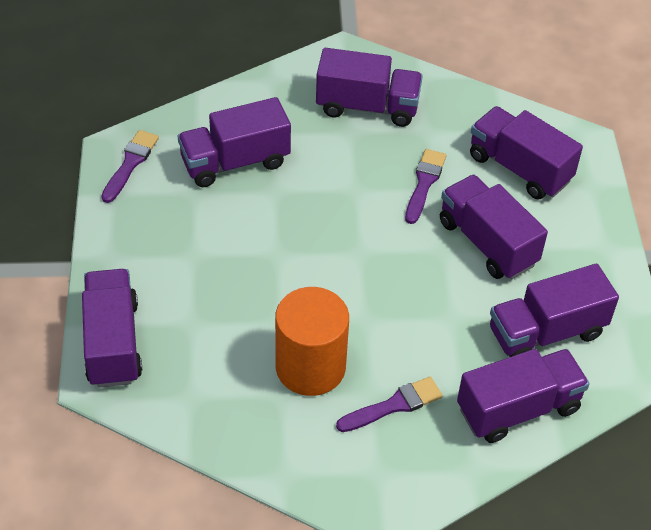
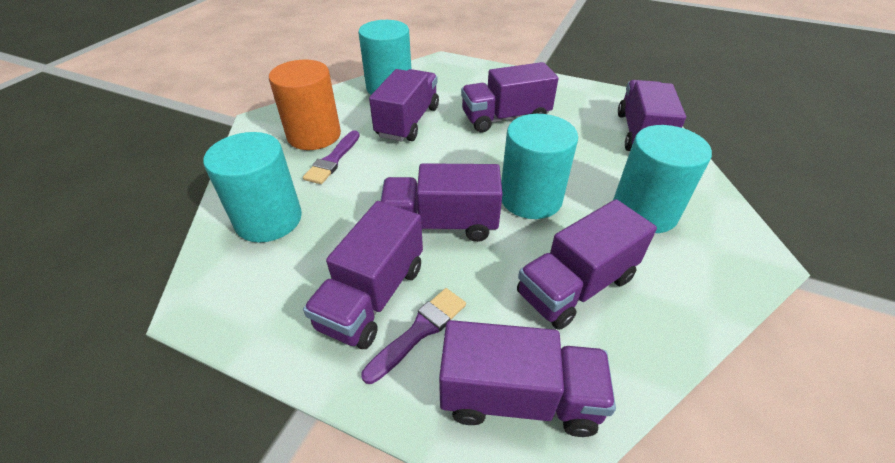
purple brush: 3 -> 2
turquoise cylinder: 0 -> 4

